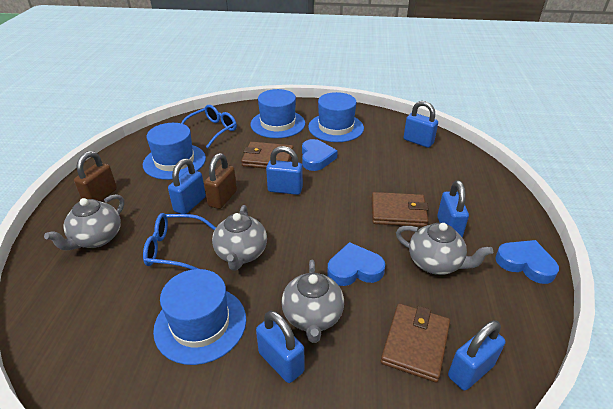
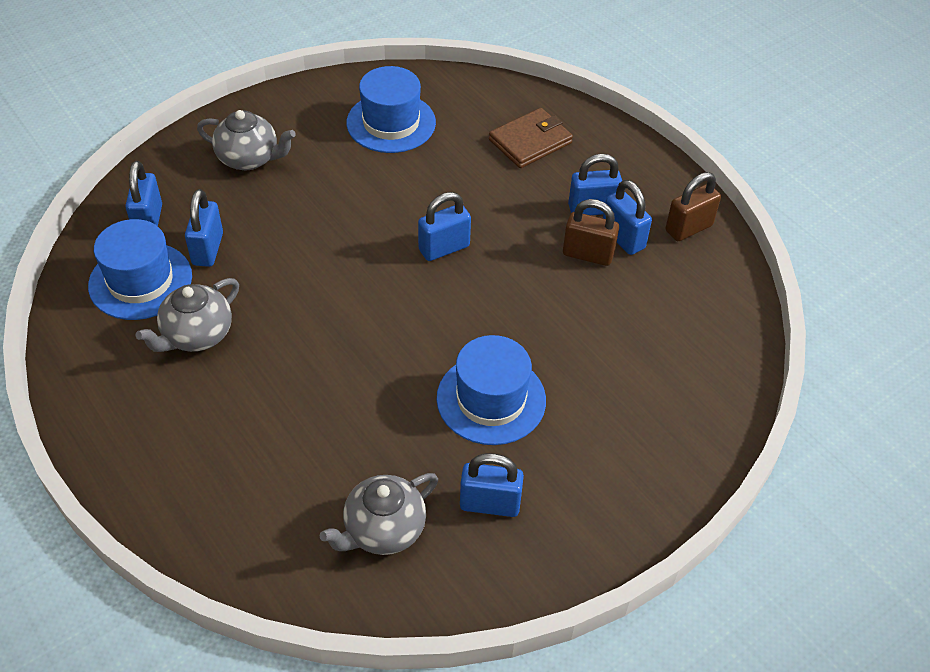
blue glasses: 2 -> 0
blue hat: 4 -> 3
blue heart: 3 -> 0
brown wallet: 3 -> 1
grey teapot: 4 -> 3

